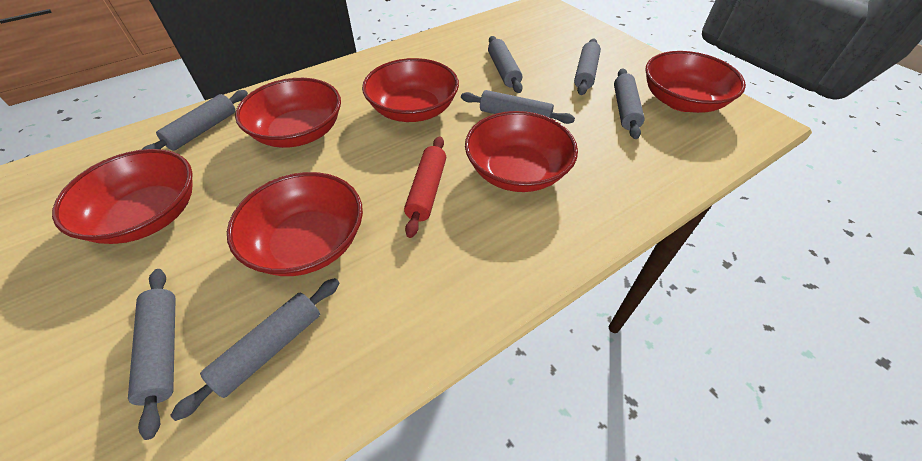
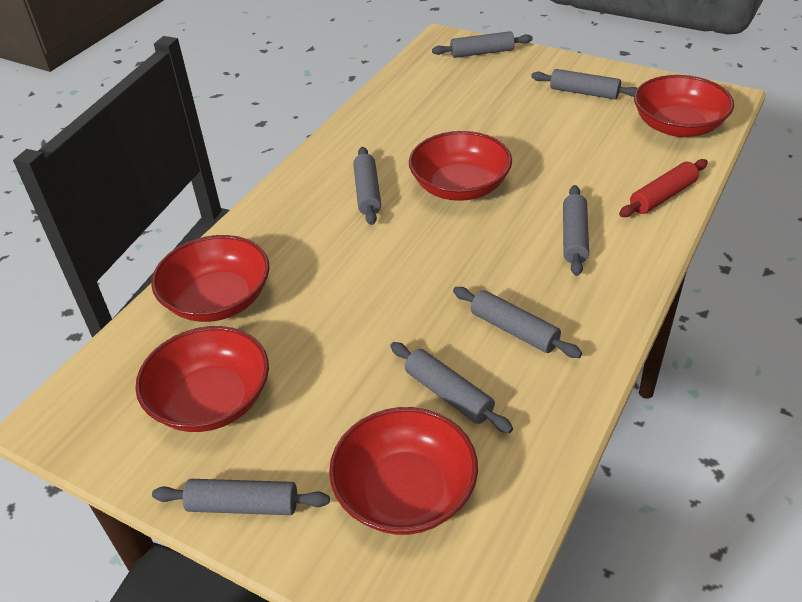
red bowl: 6 -> 5

